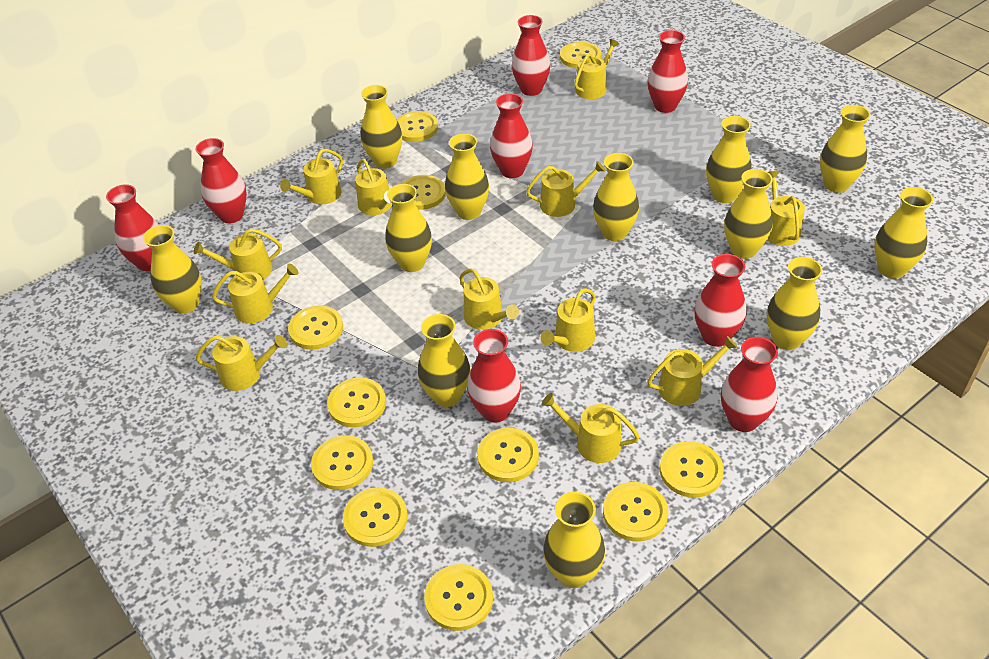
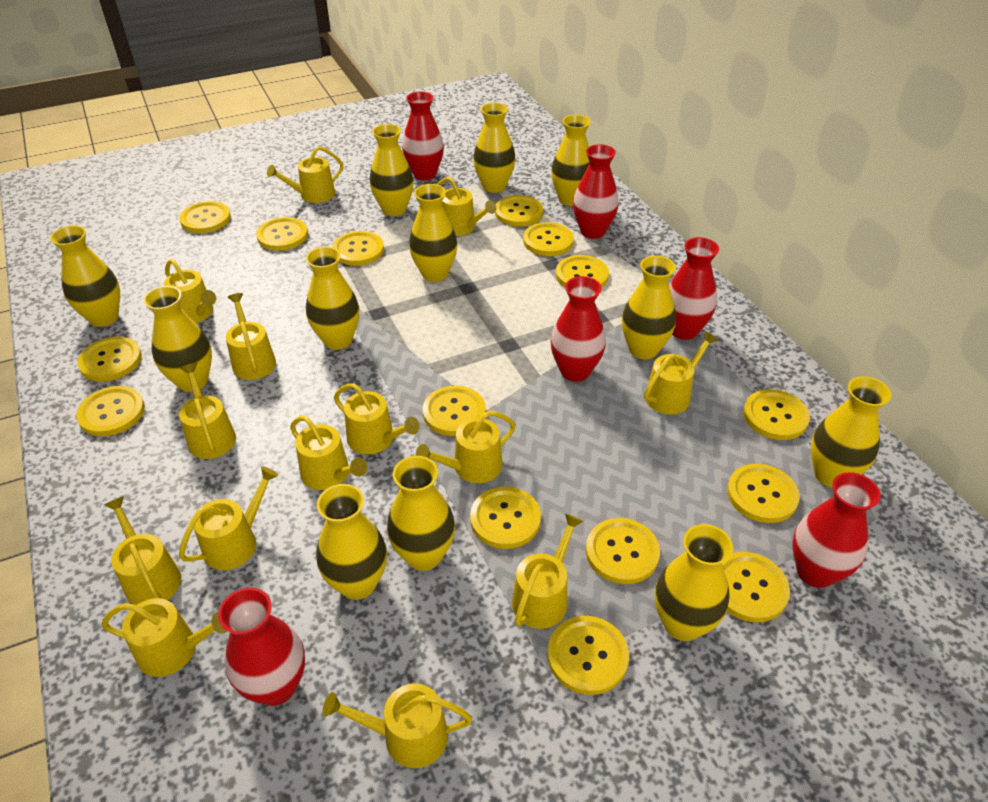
red vase: 8 -> 6
yellow button: 11 -> 15
yellow watering can: 12 -> 14

